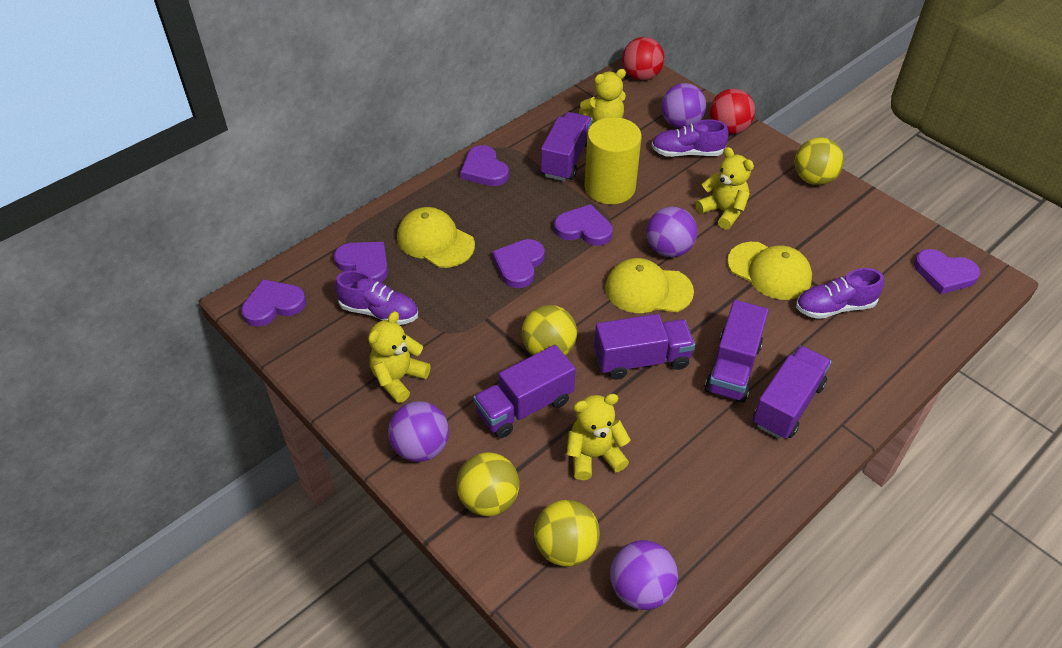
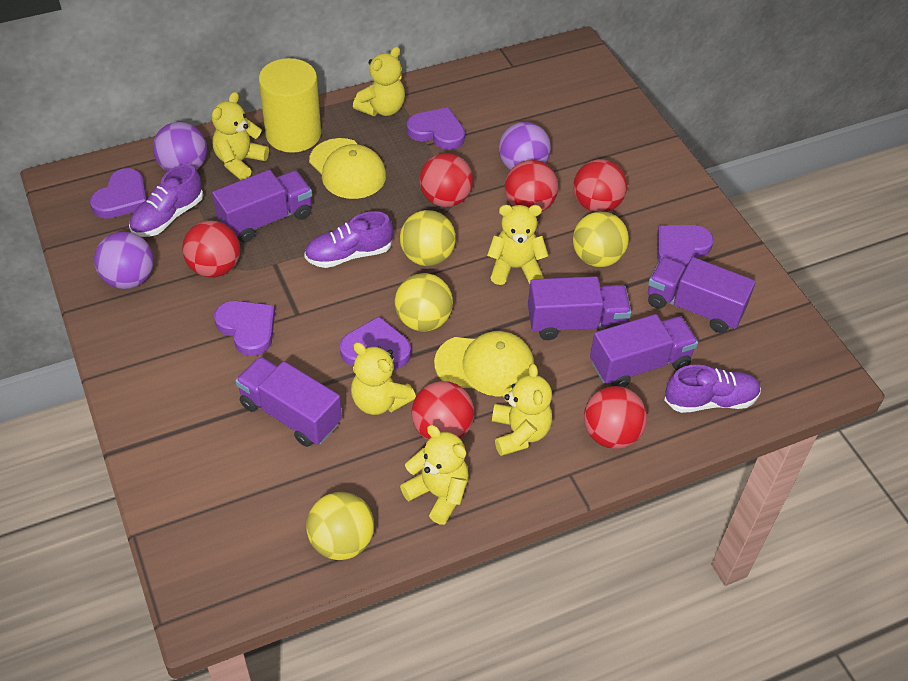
purple ball: 4 -> 3
purple heart: 6 -> 5
red ball: 2 -> 6
yellow cap: 3 -> 2
yellow teddy bear: 4 -> 6

